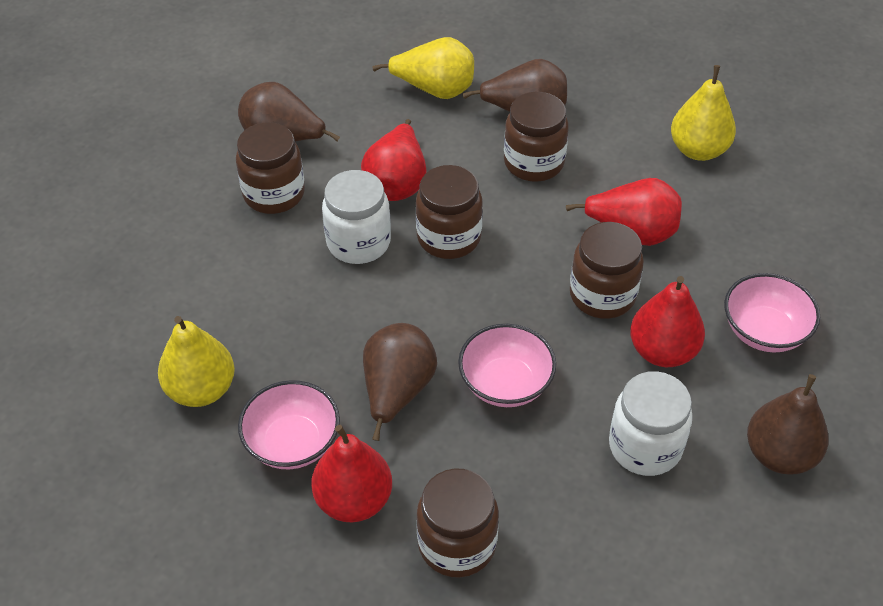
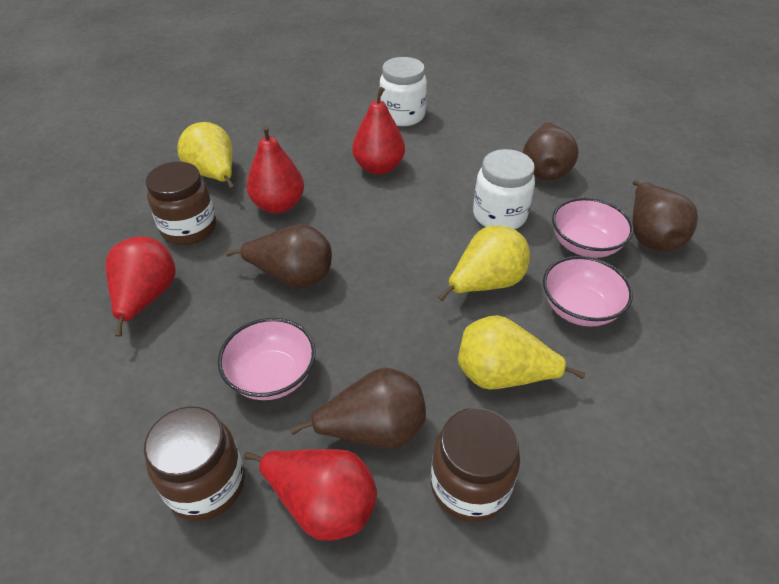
brown jar: 5 -> 3

